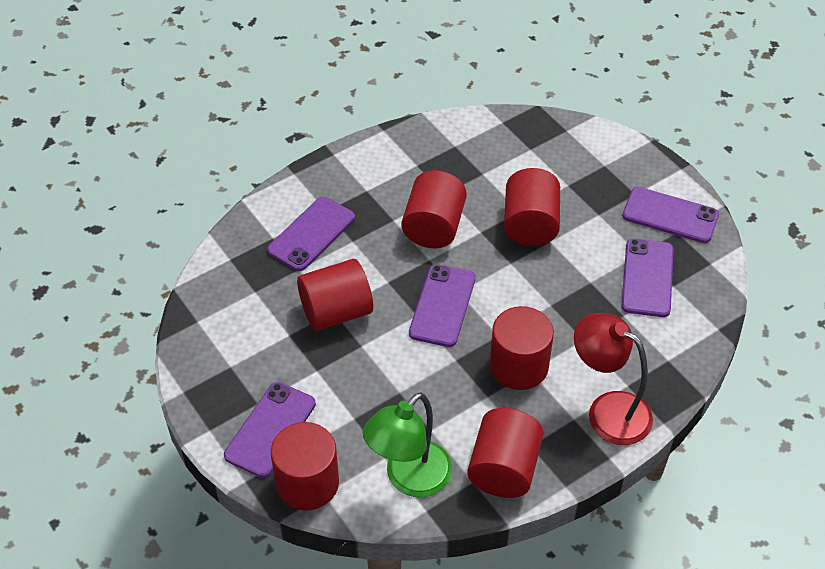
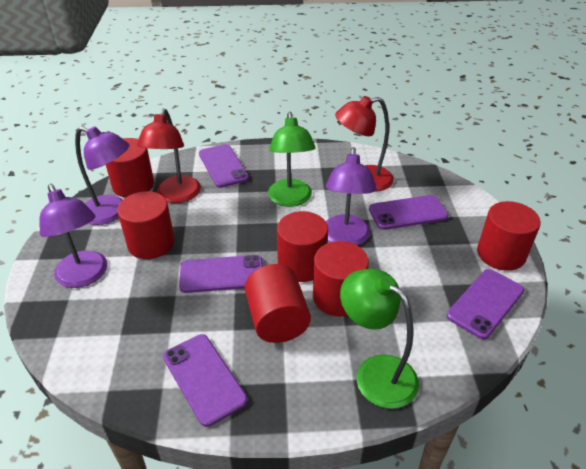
green lamp: 1 -> 2
purple lamp: 0 -> 3
red lamp: 1 -> 2

